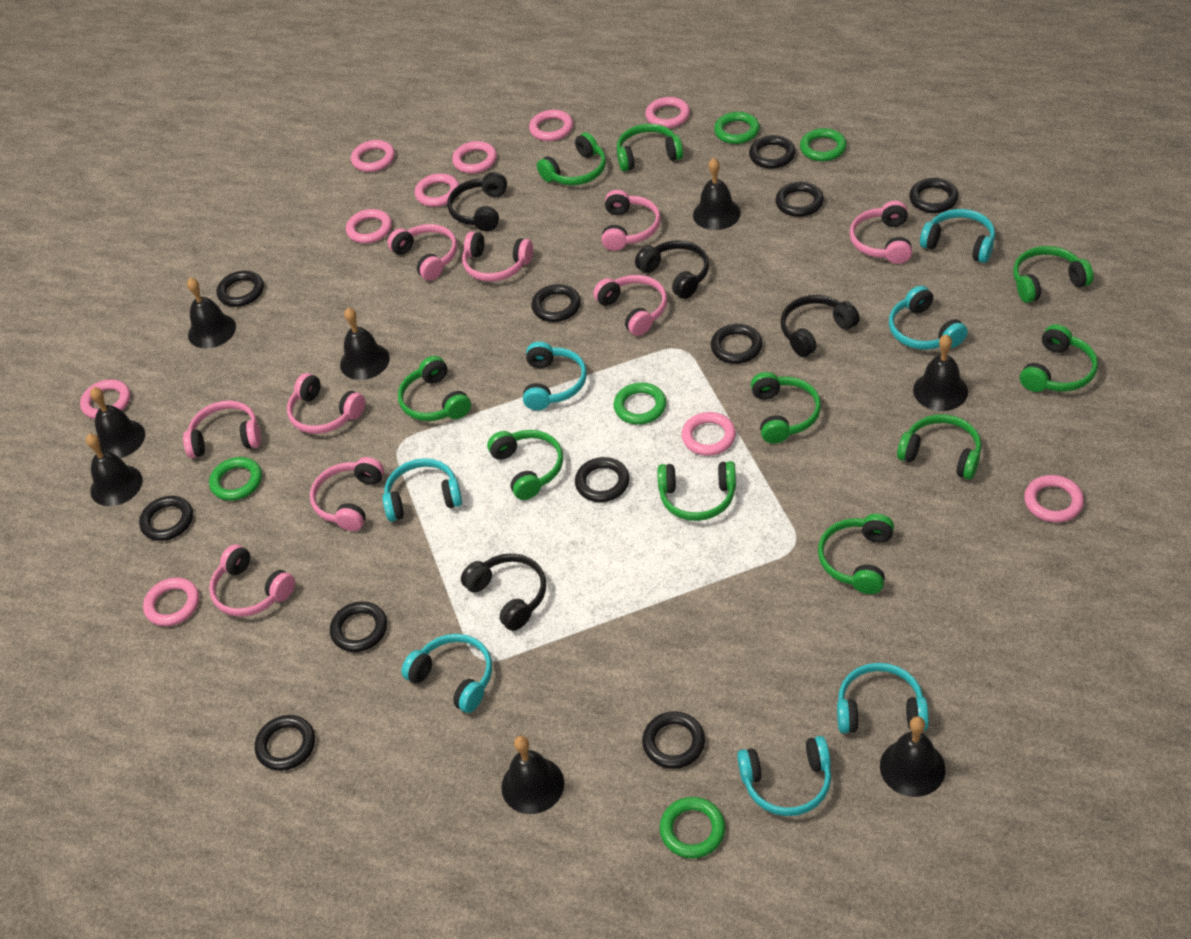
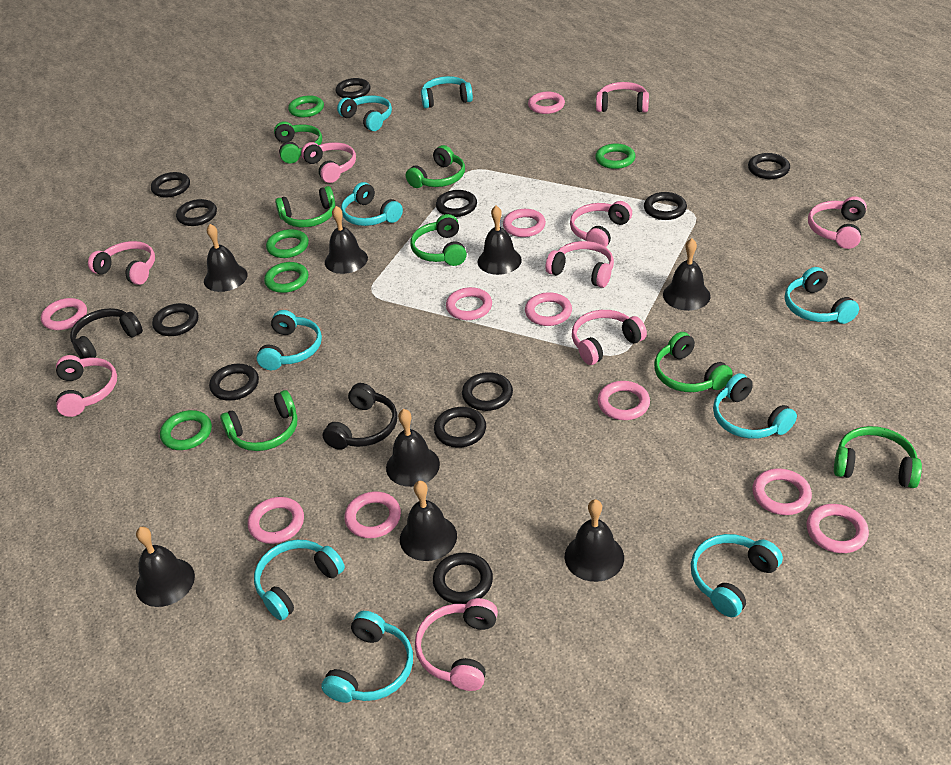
black headphones: 4 -> 2
green headphones: 10 -> 7
turquoise headphones: 7 -> 9

